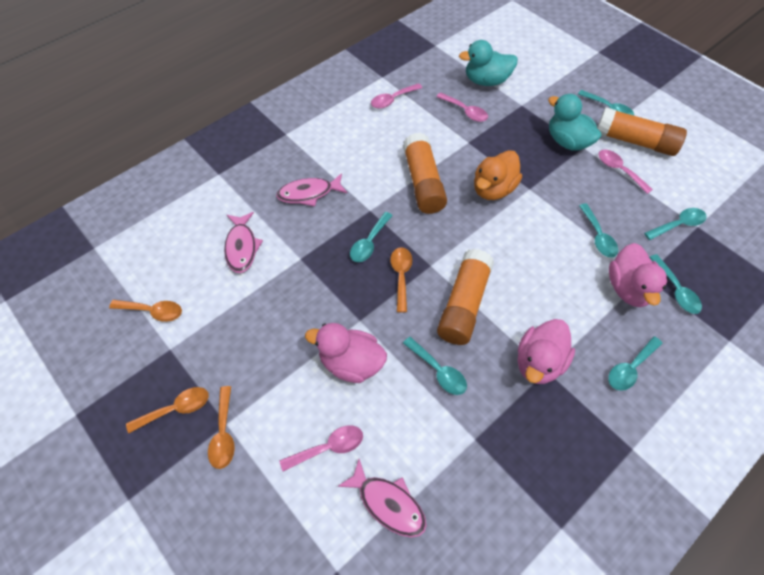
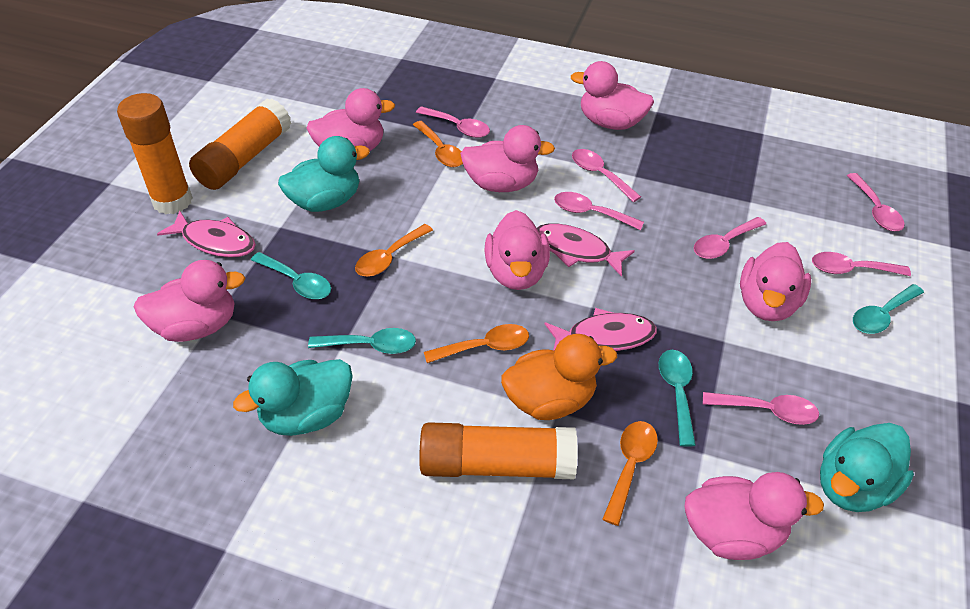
pink duck: 3 -> 7
pink spoon: 4 -> 7
turquoise duck: 2 -> 3
turquoise spoon: 7 -> 4

